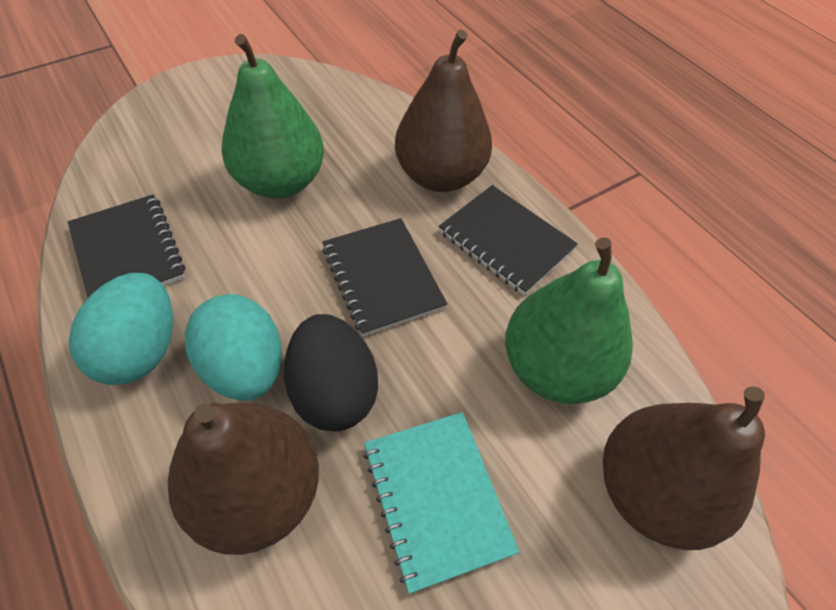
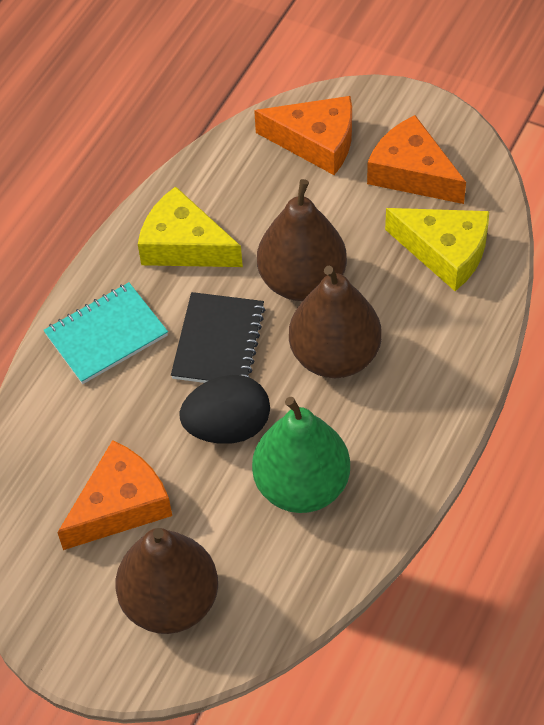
black notebook: 3 -> 1
green pear: 2 -> 1
orange cheese: 0 -> 3
turquoise egg: 2 -> 0
yellow cheese: 0 -> 2

